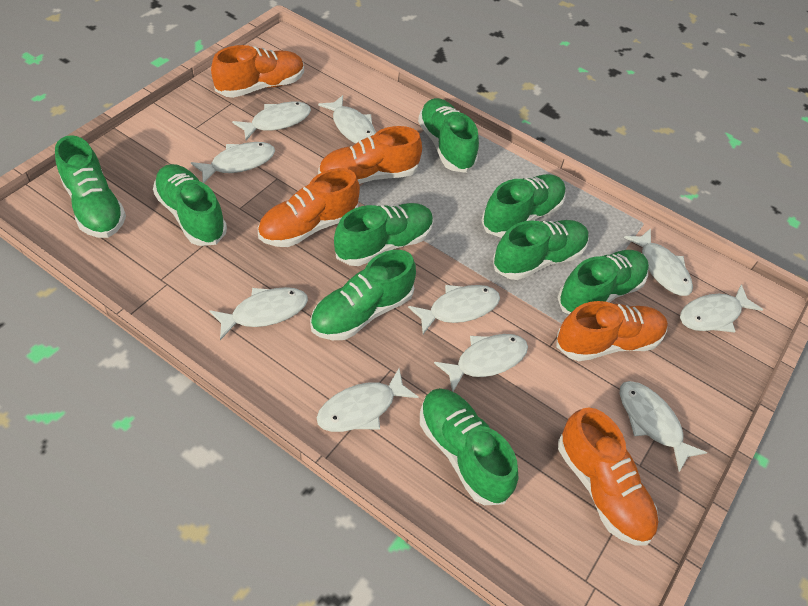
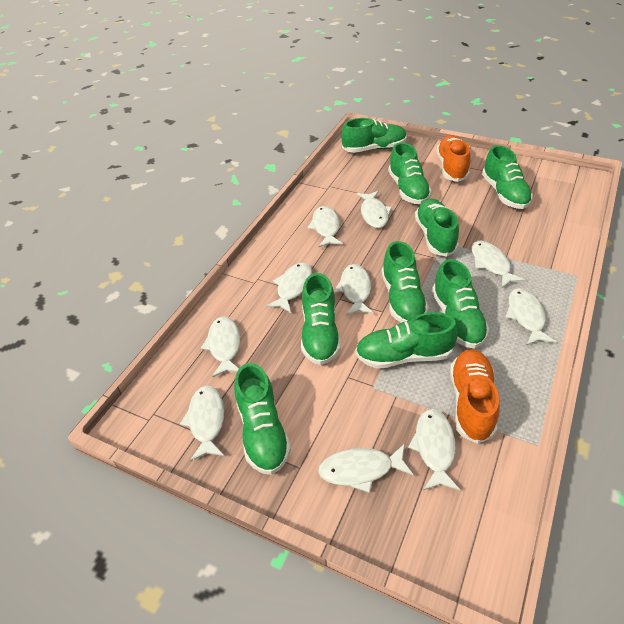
orange shoe: 5 -> 2

